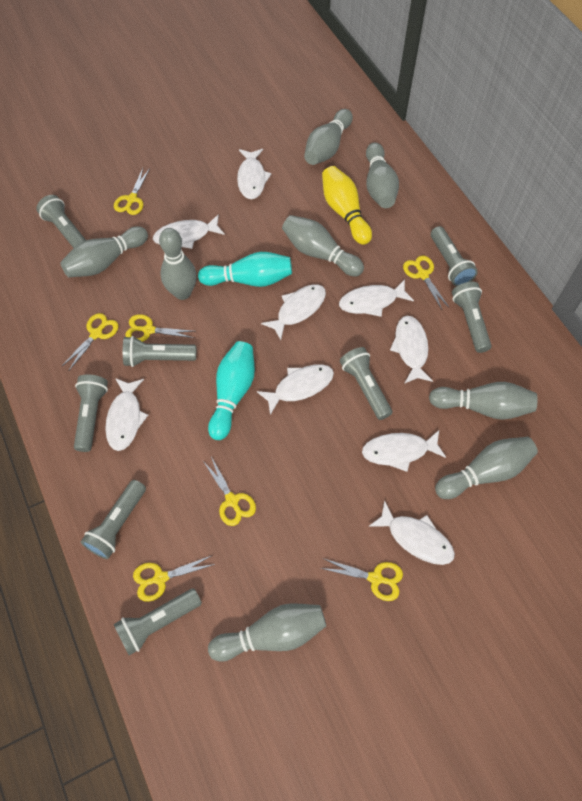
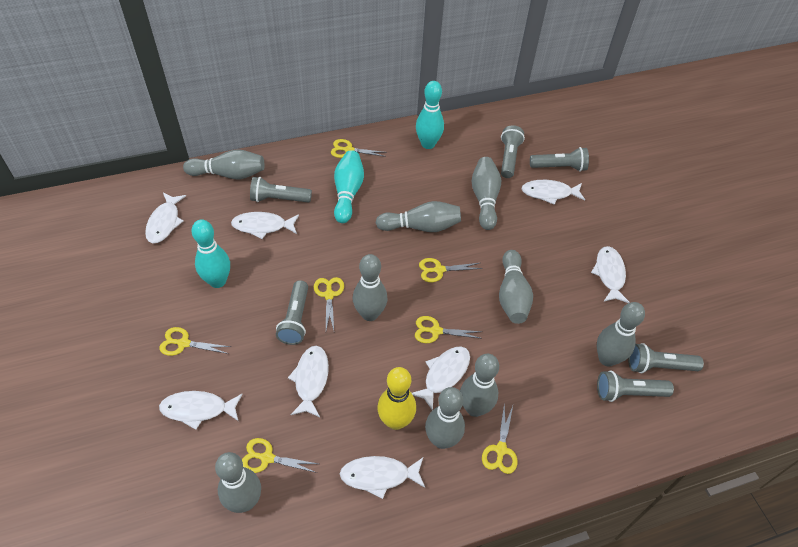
grey bowling pin: 8 -> 9
grey flashlight: 8 -> 6
turquoise bowling pin: 2 -> 3
white fish: 9 -> 8

